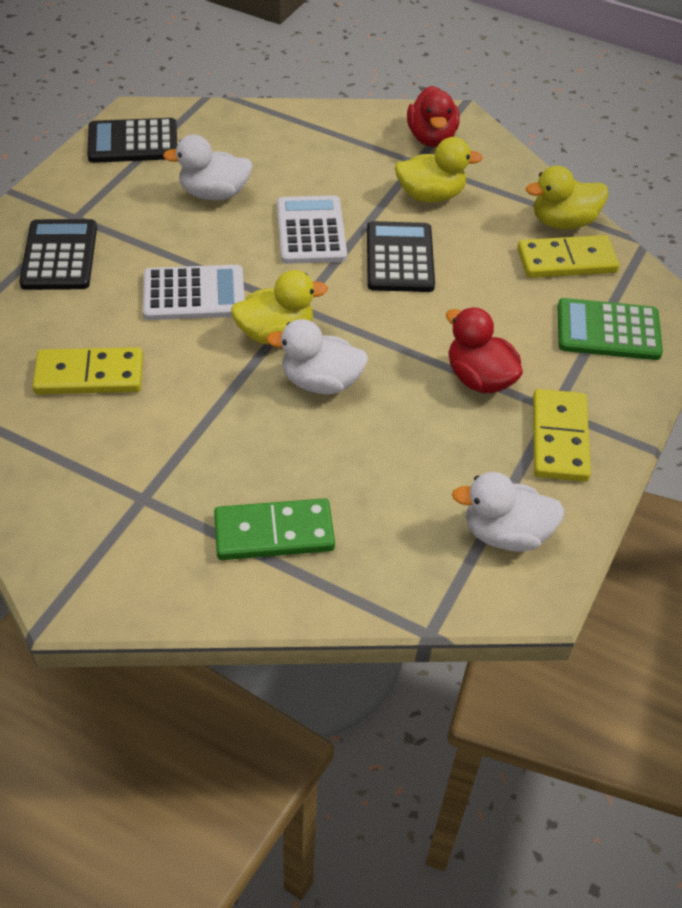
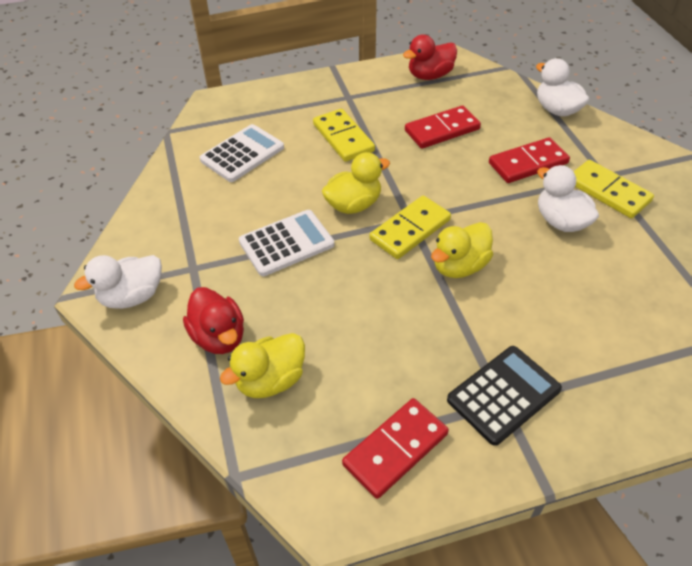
black calculator: 3 -> 1
green calculator: 1 -> 0
green domino: 1 -> 0
red domino: 0 -> 3

